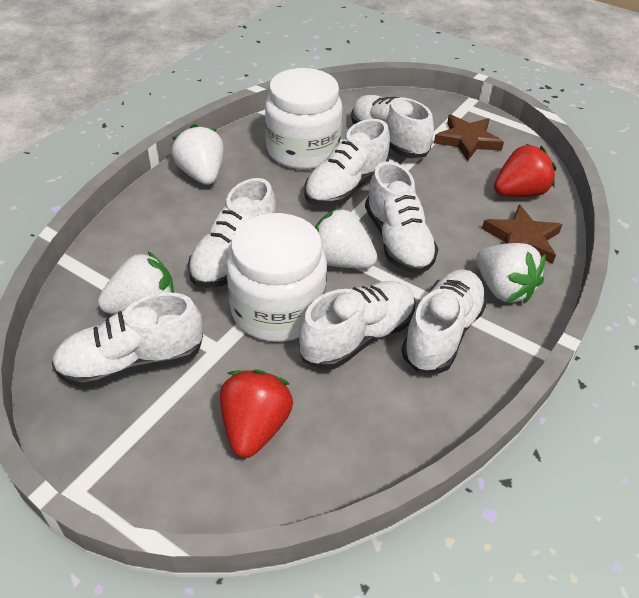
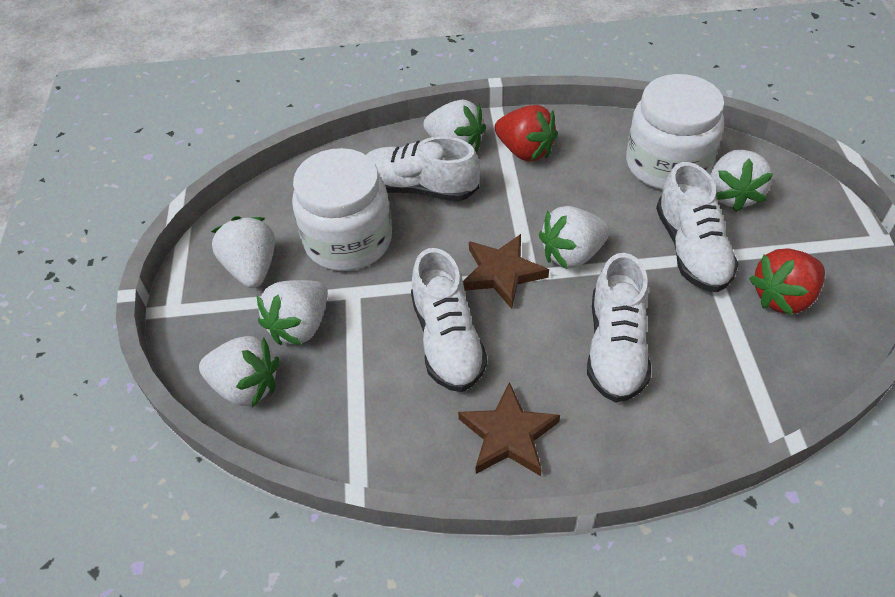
white shoe: 7 -> 4
white strawberry: 4 -> 6

